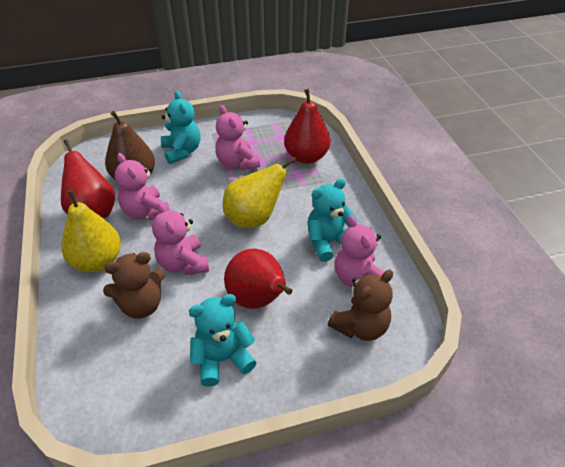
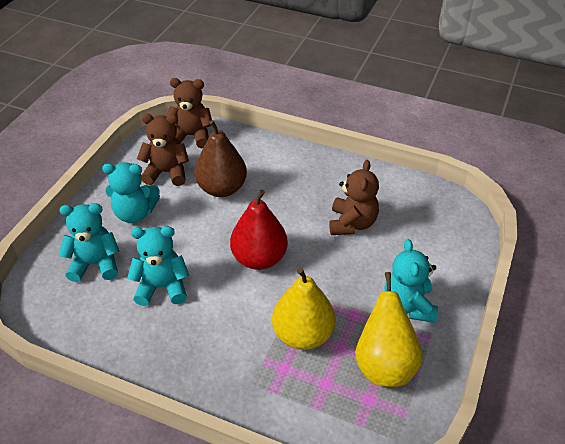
brown teddy bear: 2 -> 3
pink teddy bear: 4 -> 0
red pear: 3 -> 1
turquoise teddy bear: 3 -> 4

